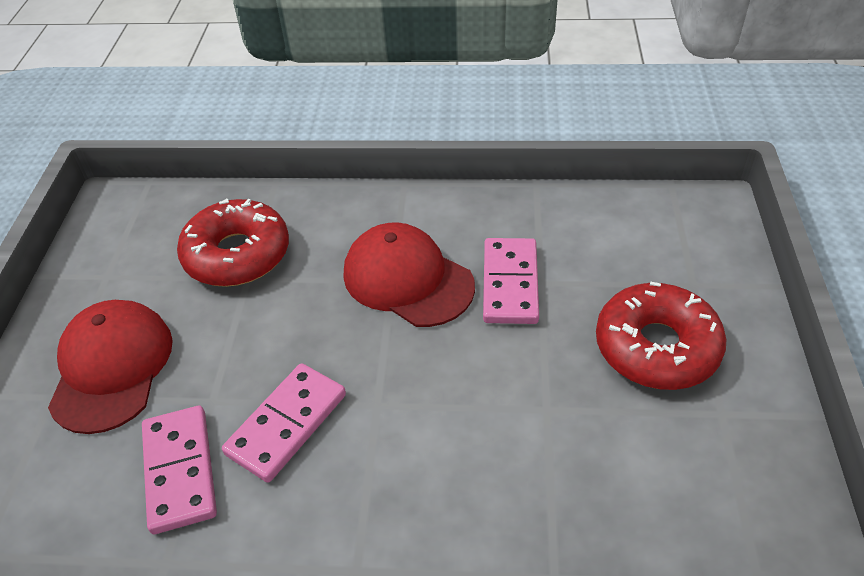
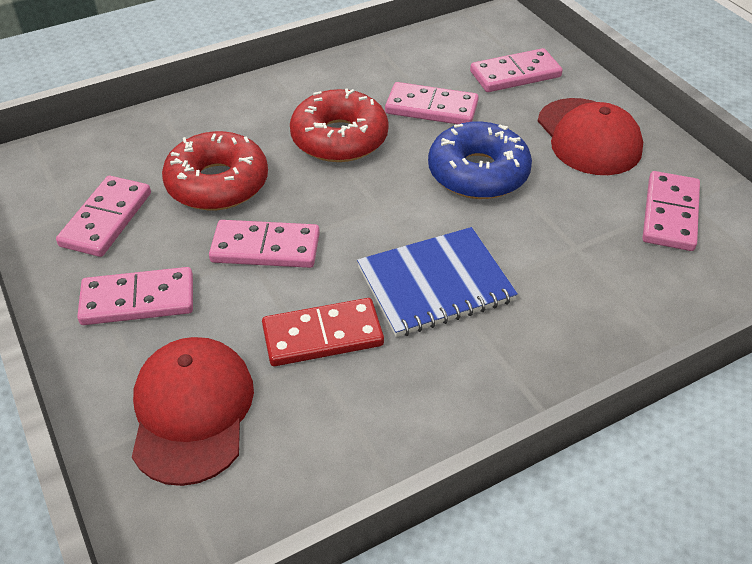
blue donut: 0 -> 1
blue notebook: 0 -> 1
pink domino: 3 -> 6
red domino: 0 -> 1

